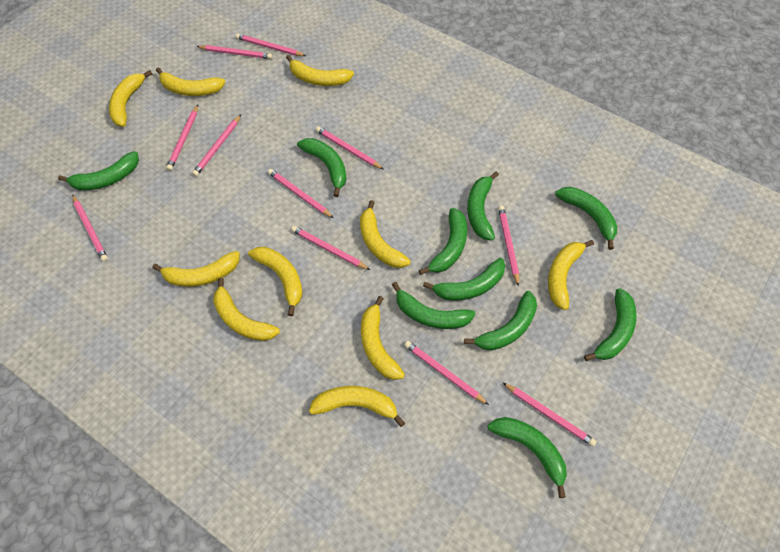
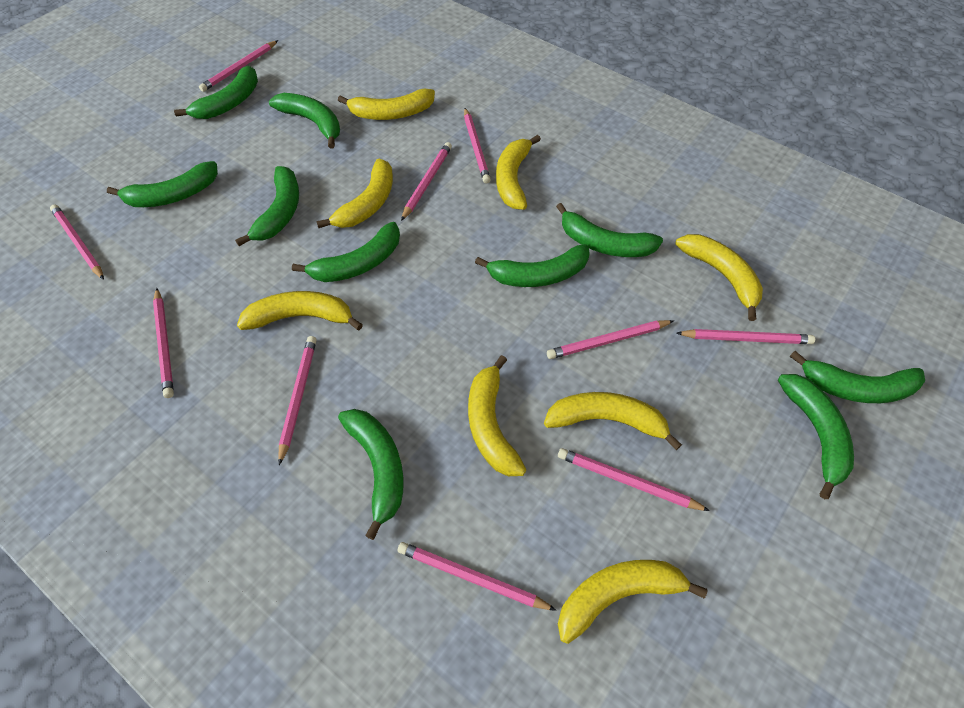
pink pencil: 11 -> 10
yellow banana: 10 -> 8

